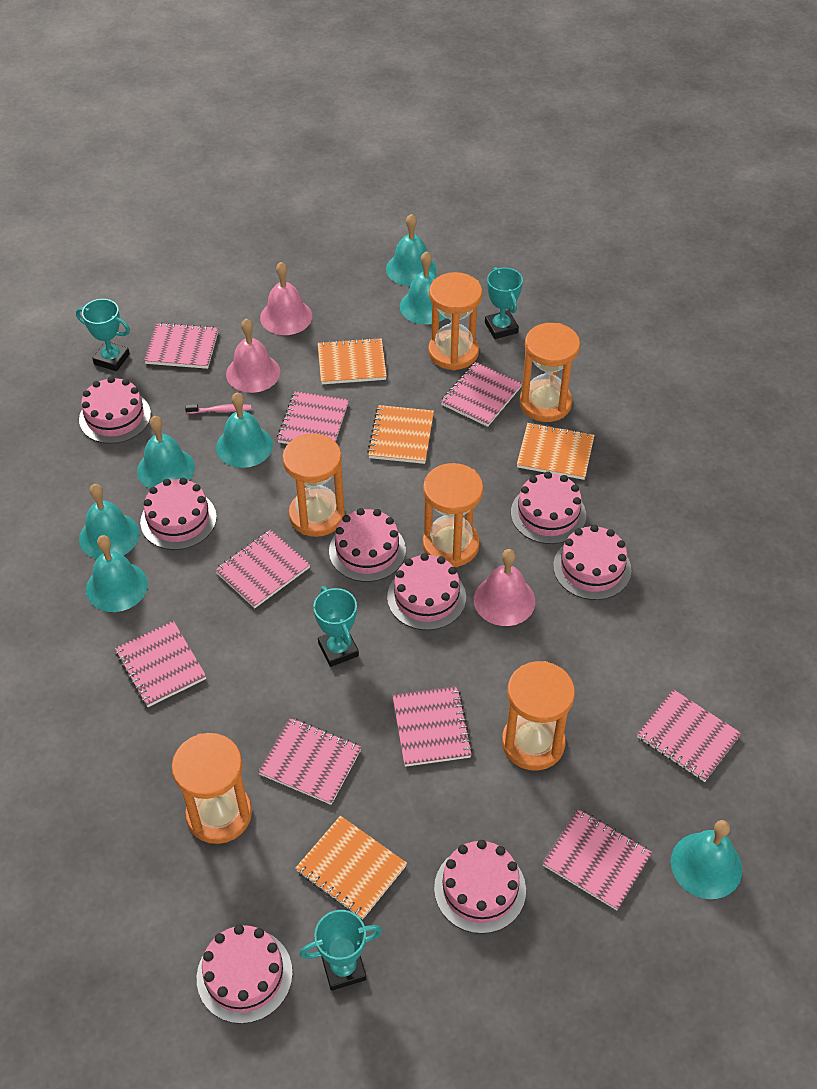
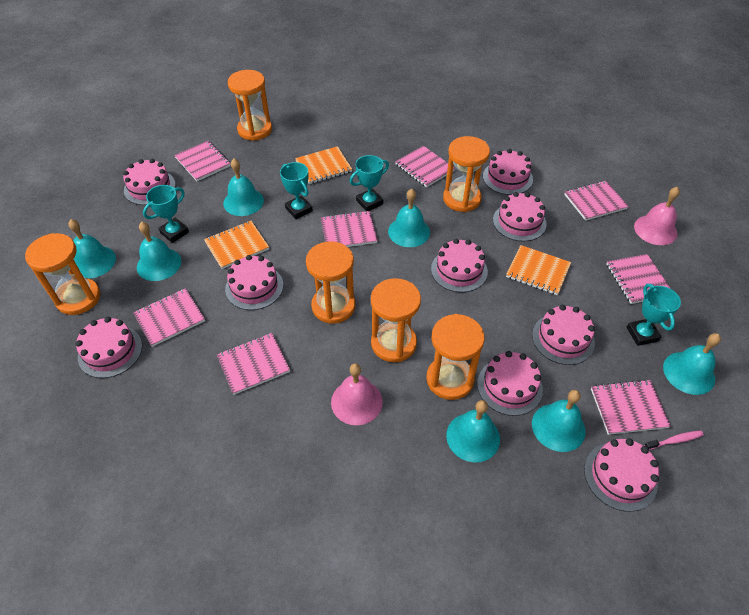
orange notebook: 4 -> 3
pink bell: 3 -> 2
pink cake: 8 -> 9
pink notebook: 9 -> 8

